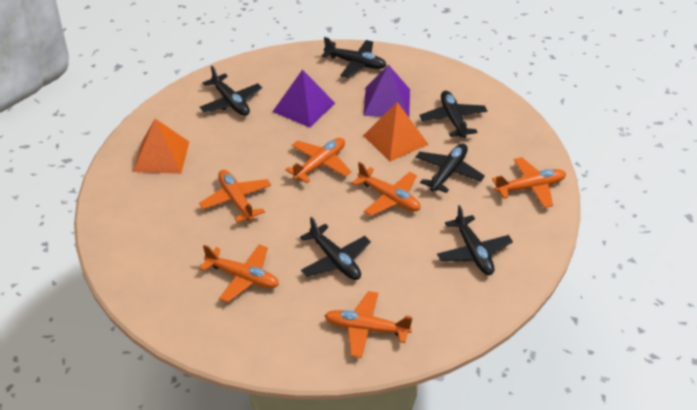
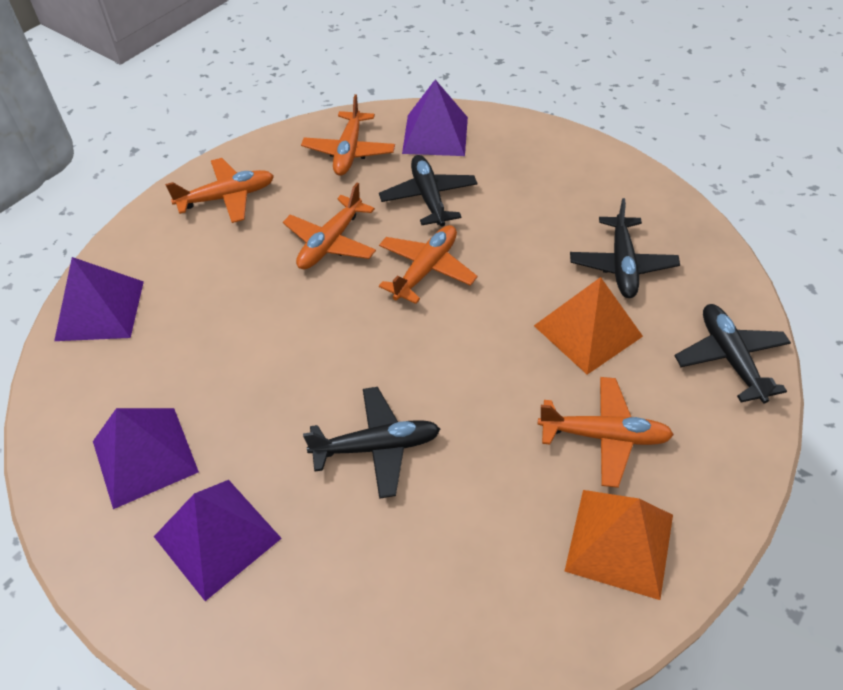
black plane: 6 -> 4
orange plane: 6 -> 5
purple pyramid: 2 -> 4

